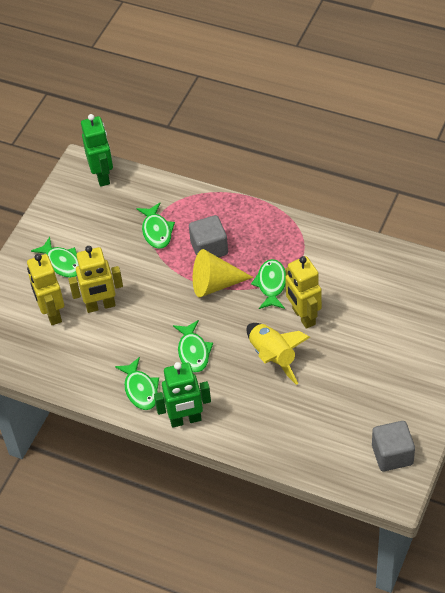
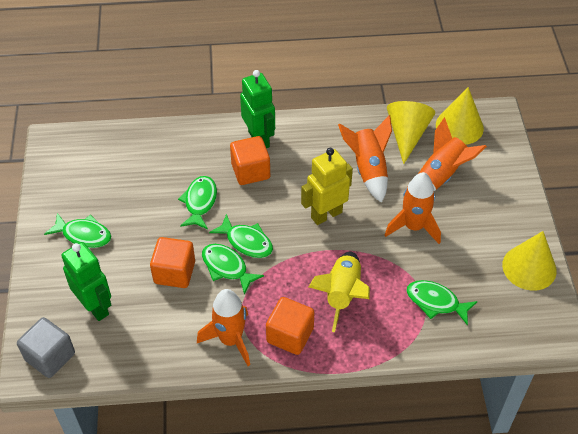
grey cube: 2 -> 1
orange cube: 0 -> 3
orange rocket: 0 -> 4
yellow cone: 1 -> 3
yellow robot: 3 -> 1

